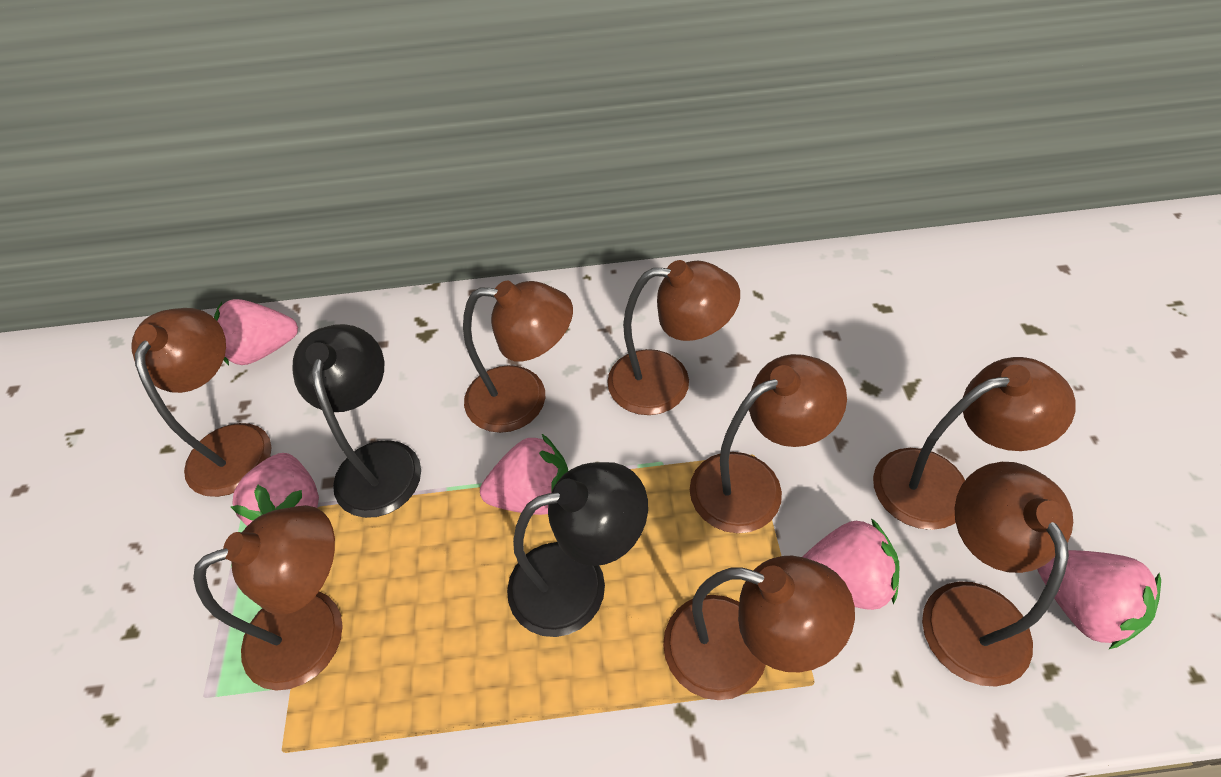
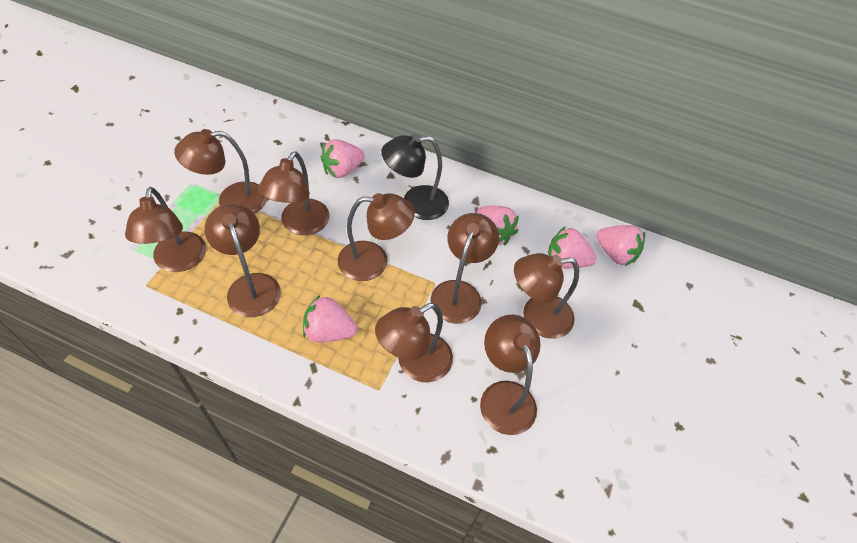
black lamp: 2 -> 1
brown lamp: 8 -> 9

